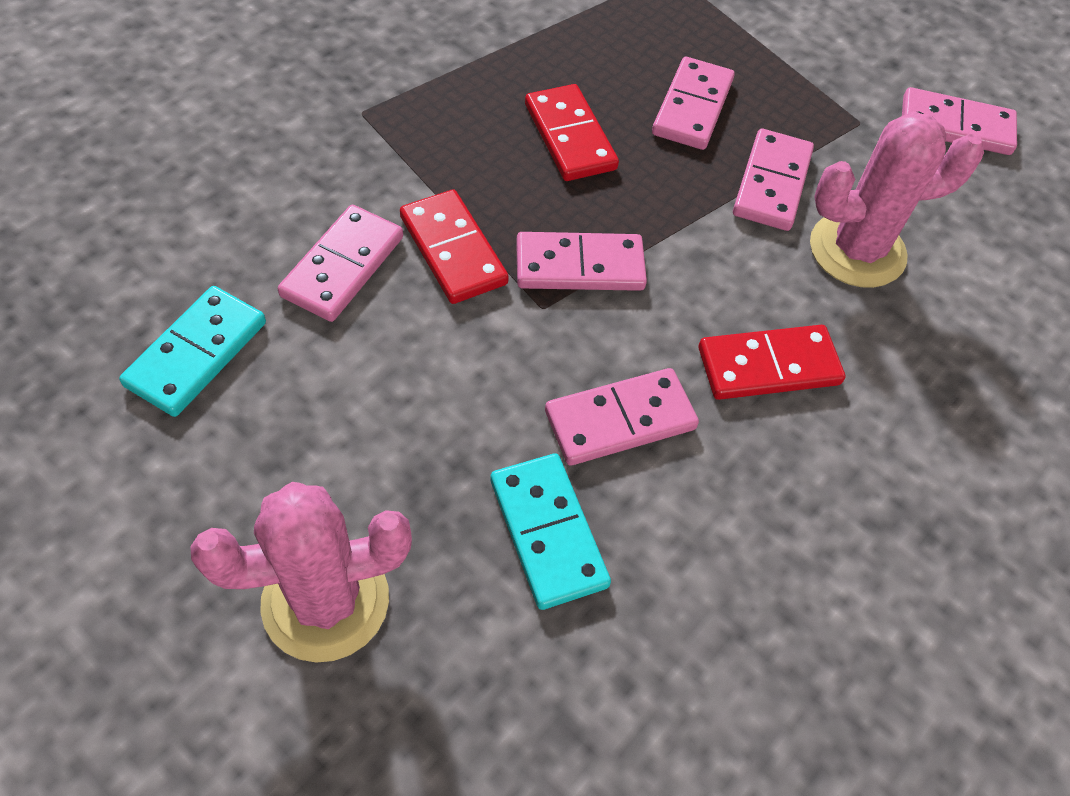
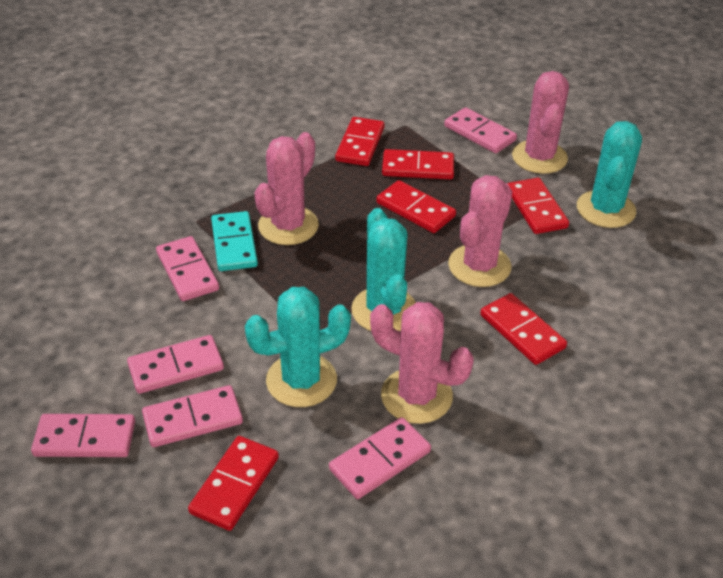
pink cactus: 2 -> 4
red domino: 3 -> 6
turquoise cactus: 0 -> 3
turquoise domino: 2 -> 1

